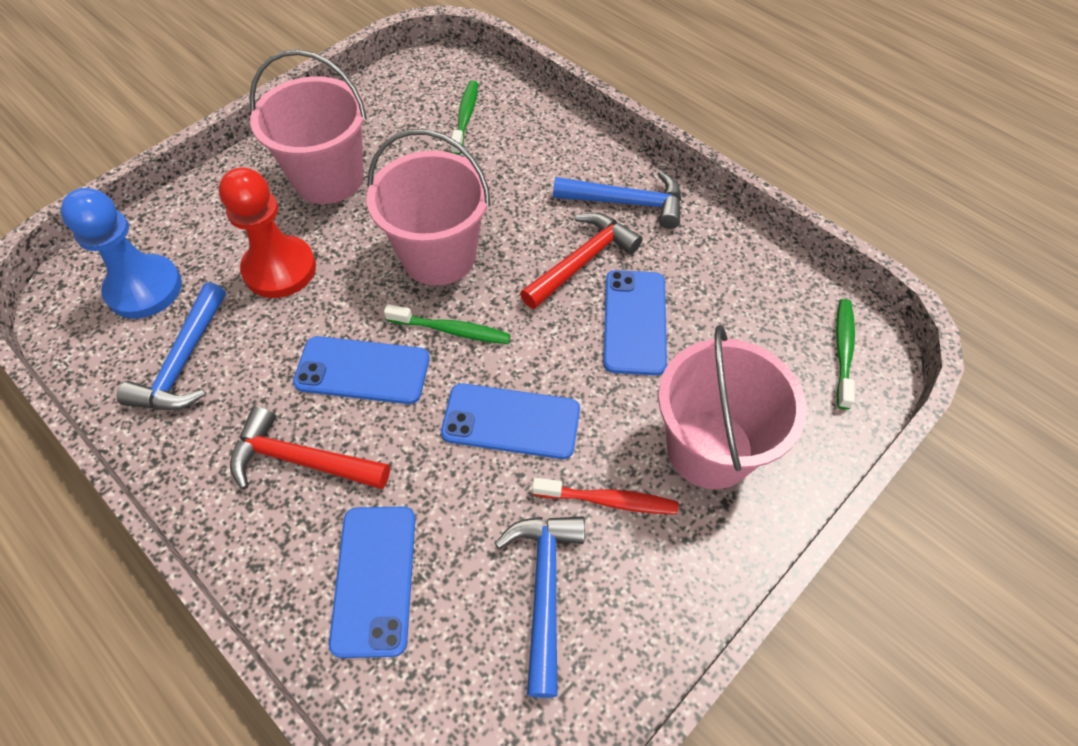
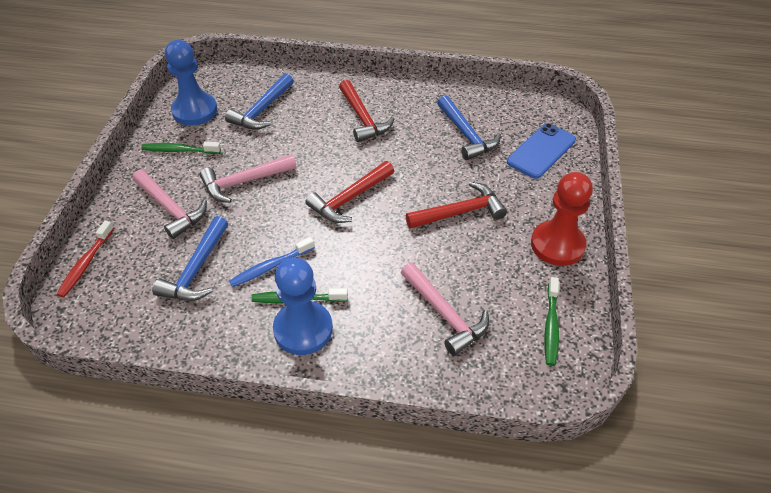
blue pawn: 1 -> 2
blue phone: 4 -> 1
blue toothbrush: 0 -> 1
pink bucket: 3 -> 0
pink hammer: 0 -> 3
red hammer: 2 -> 3

